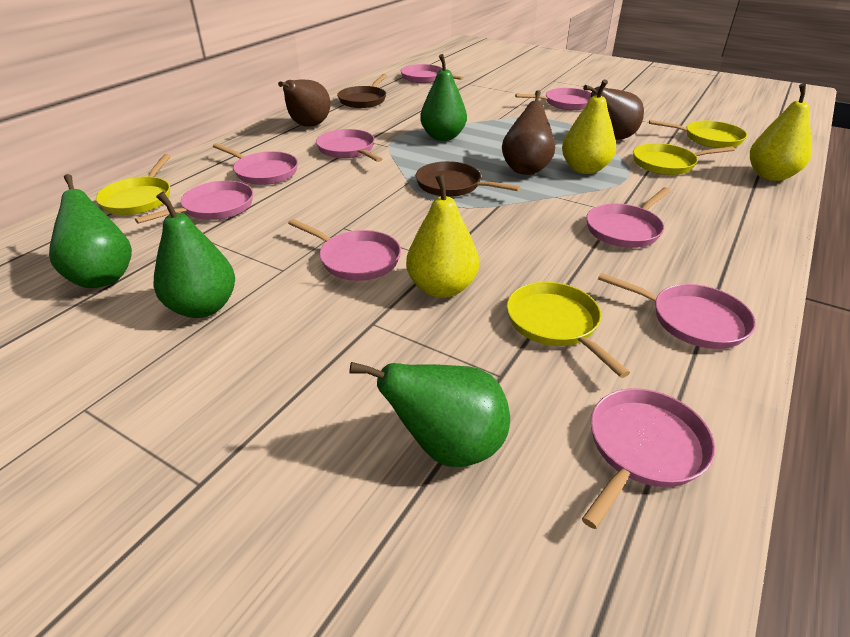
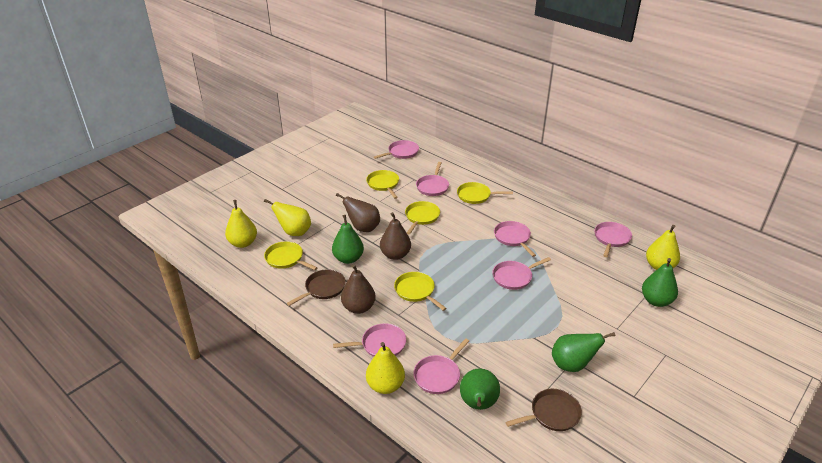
pink pan: 9 -> 7
yellow pan: 4 -> 5
yellow pear: 3 -> 4

